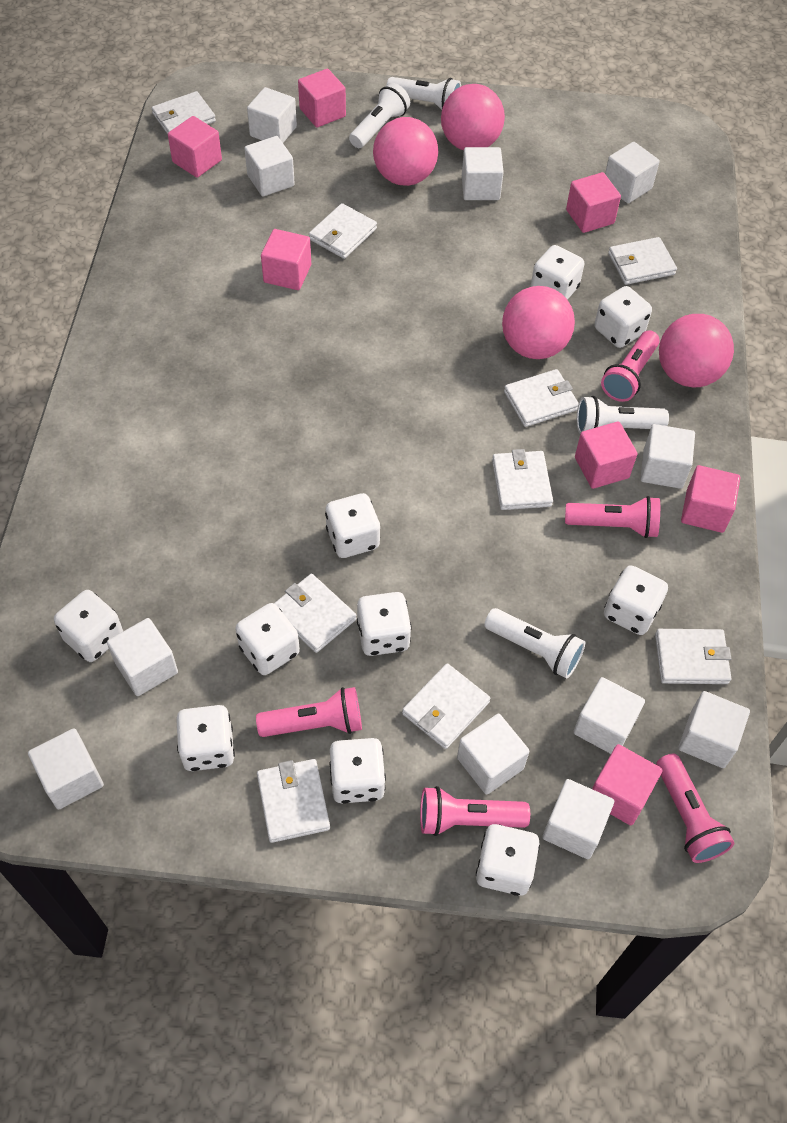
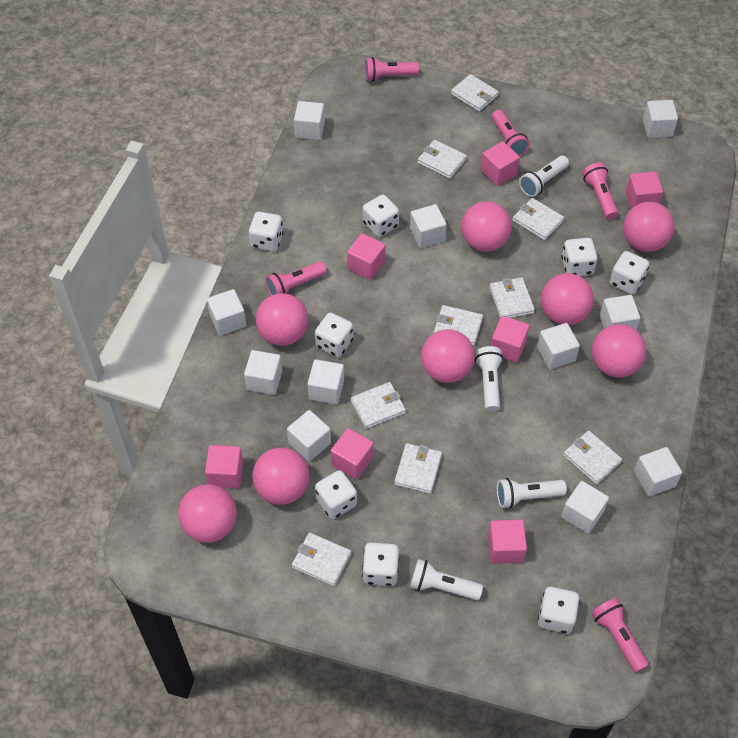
pink ball: 4 -> 8
white dice: 10 -> 8

